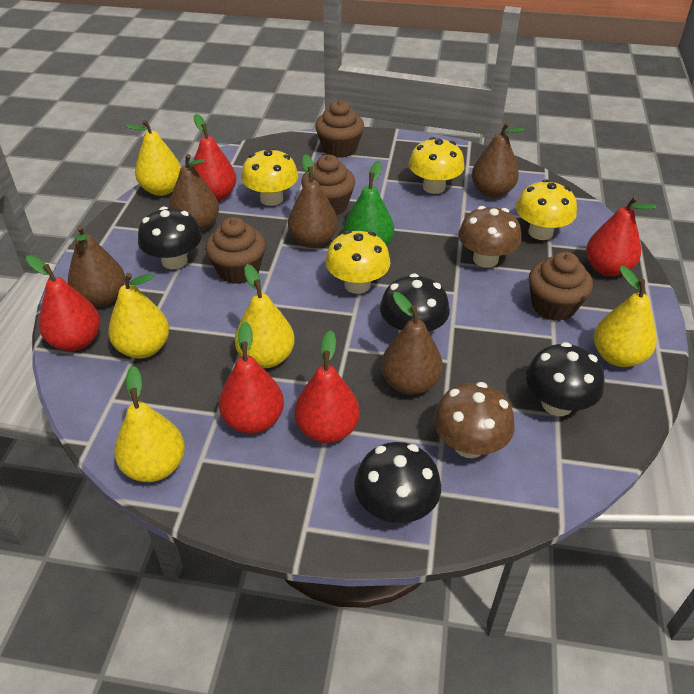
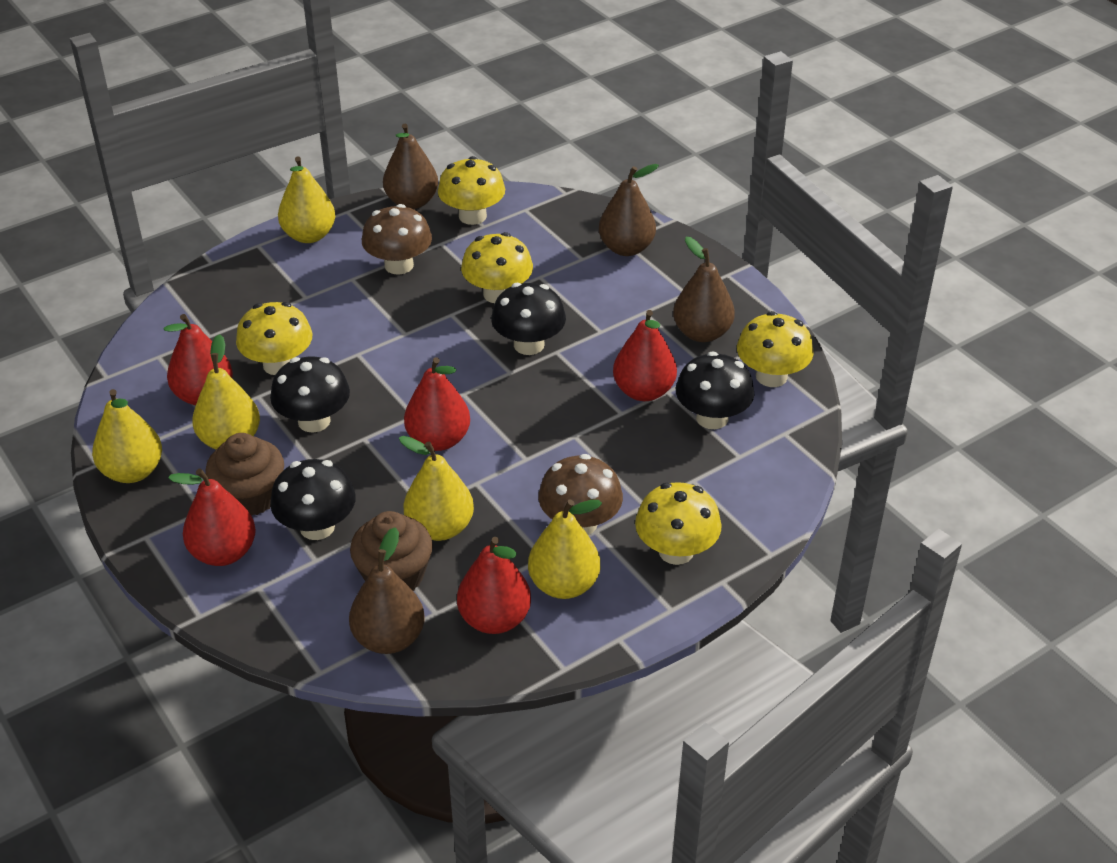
brown cupcake: 4 -> 2
brown pear: 5 -> 4
green pear: 1 -> 0
yellow mushroom: 4 -> 5

